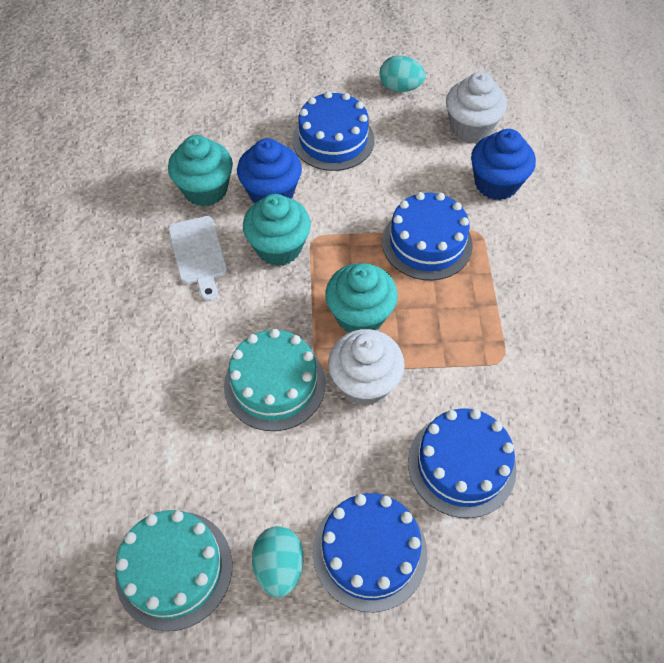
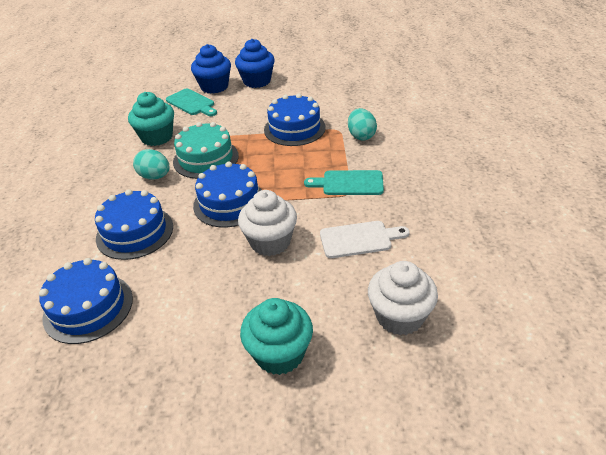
turquoise cake: 2 -> 1
turquoise cupcake: 3 -> 2
turquoise cutting board: 0 -> 2

